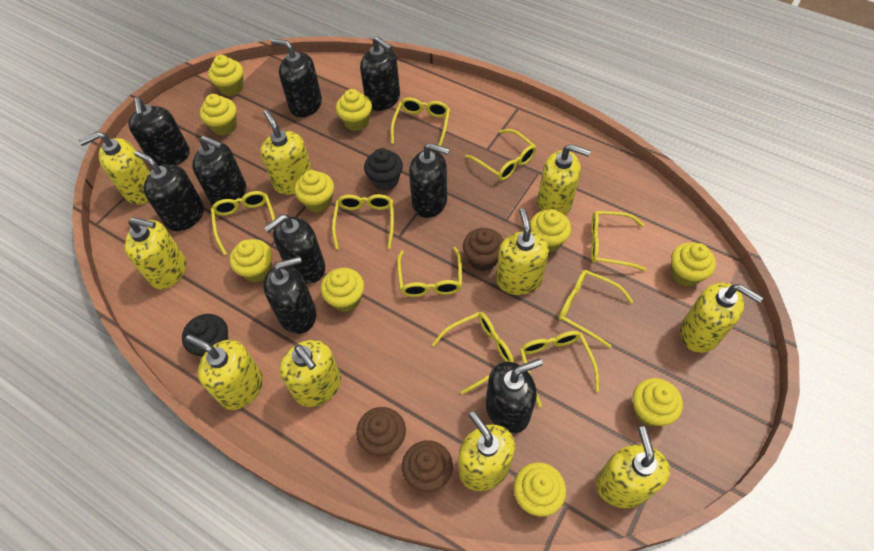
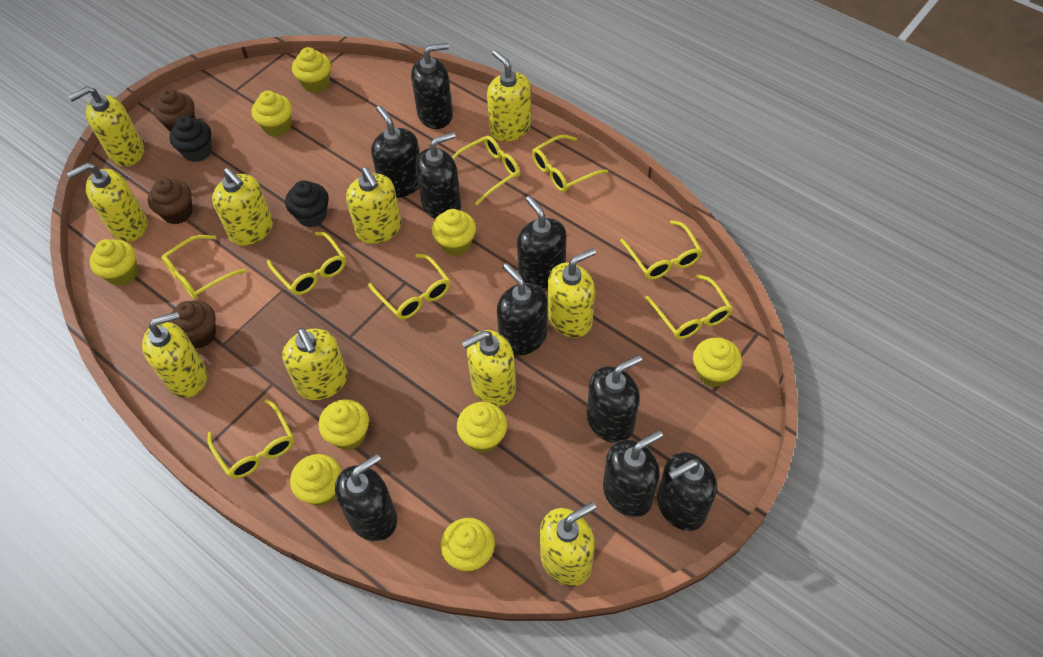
yellow cupcake: 10 -> 9
yellow glasses: 9 -> 8

